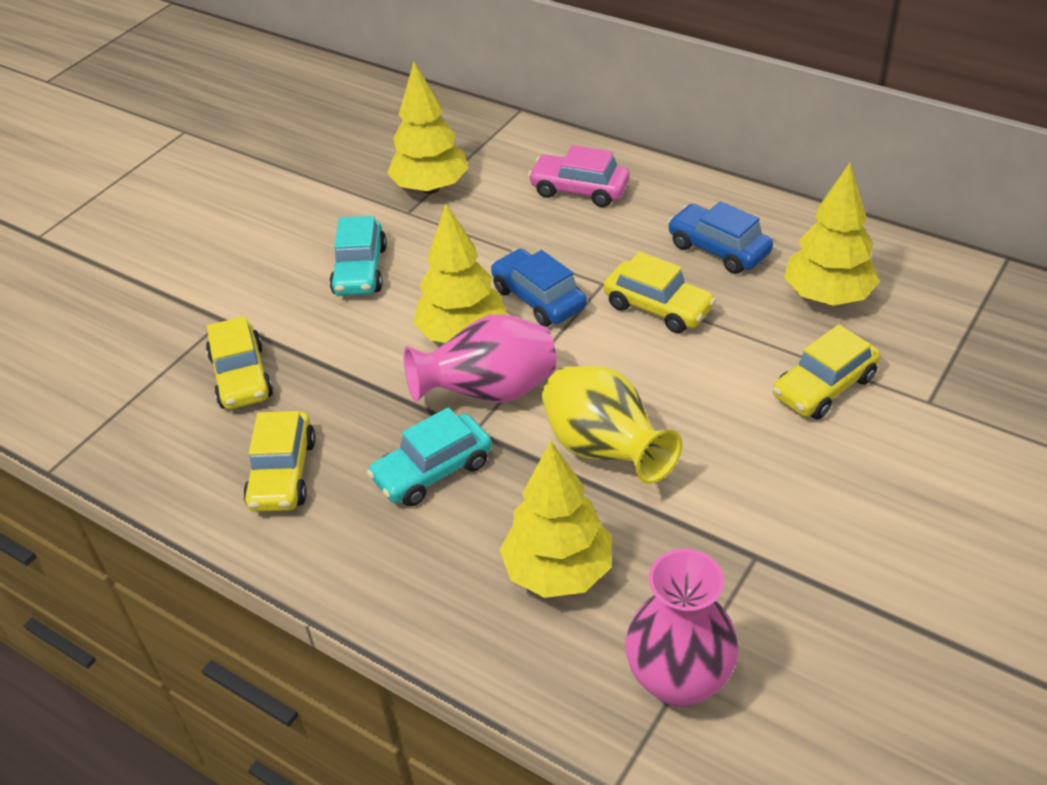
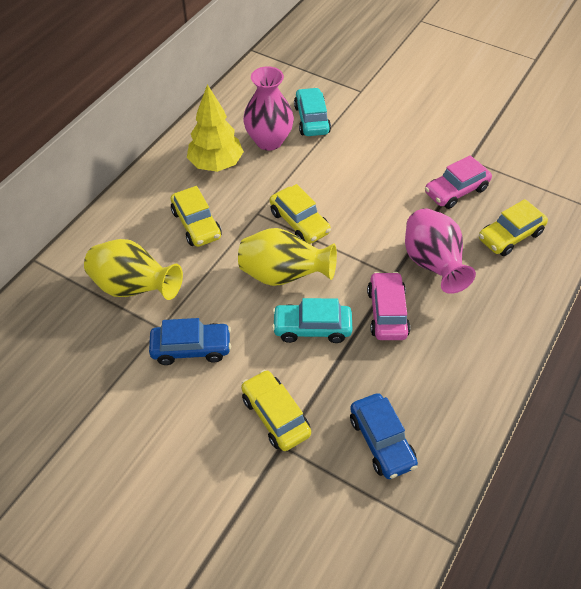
pink car: 1 -> 2
yellow tree: 4 -> 1
yellow vase: 1 -> 2

